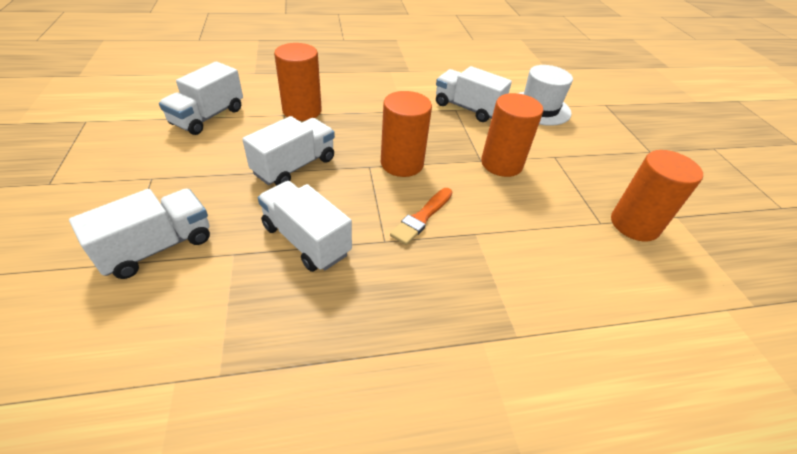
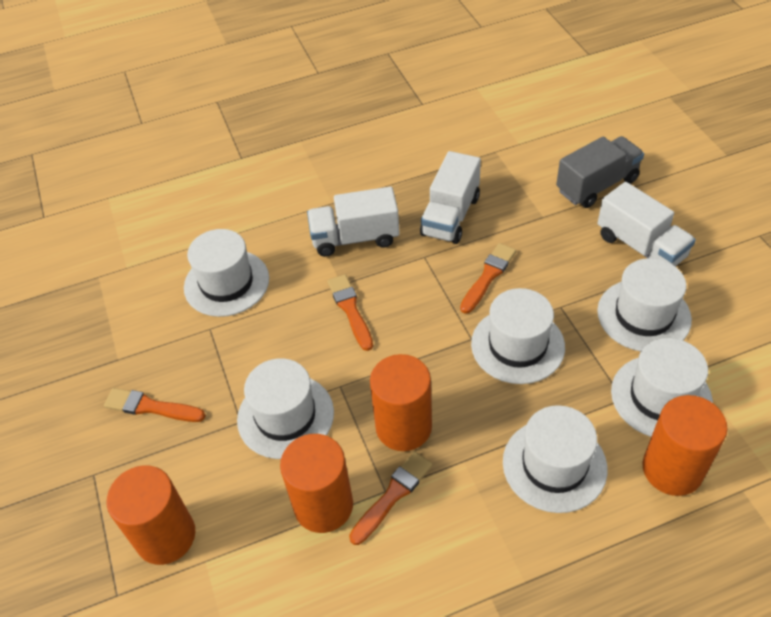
grey truck: 0 -> 1
orange brush: 1 -> 4
white hat: 1 -> 6
white truck: 5 -> 3

